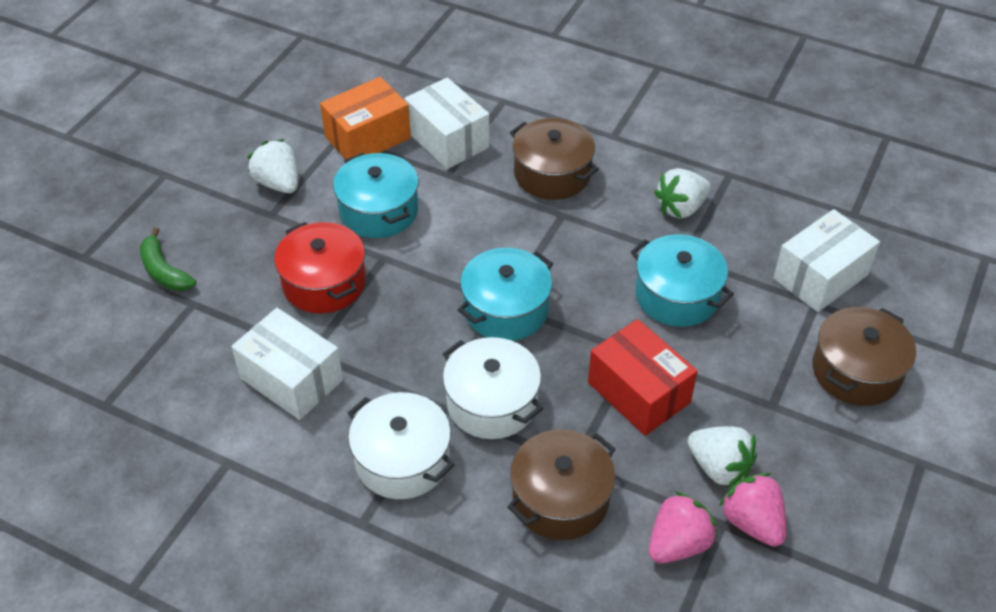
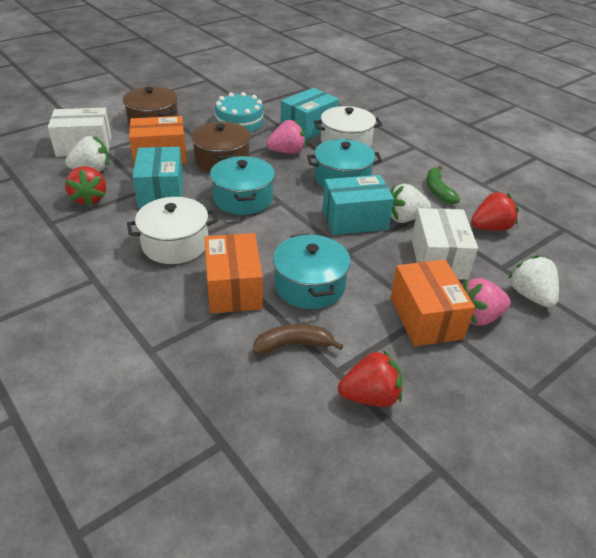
brown banana: 0 -> 1
brown pot: 3 -> 2
orange box: 1 -> 3
red box: 1 -> 0
red pot: 1 -> 0
red strawberry: 0 -> 3
turquoise box: 0 -> 3
turquoise cake: 0 -> 1
white box: 3 -> 2

